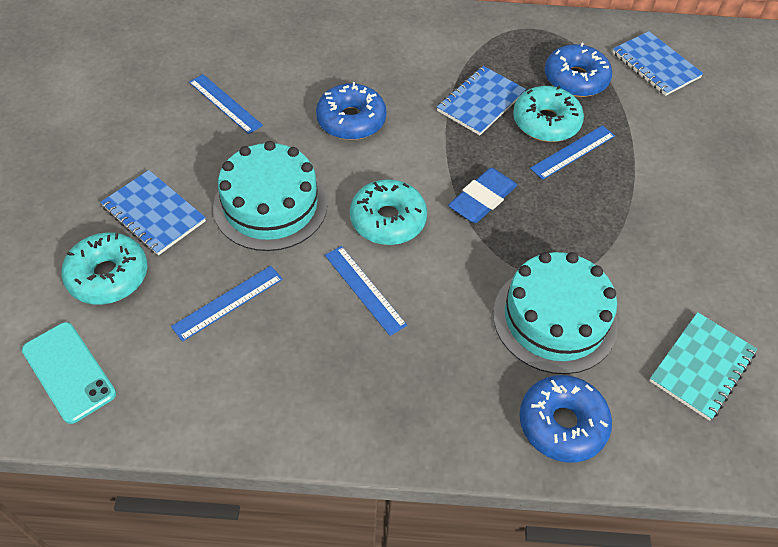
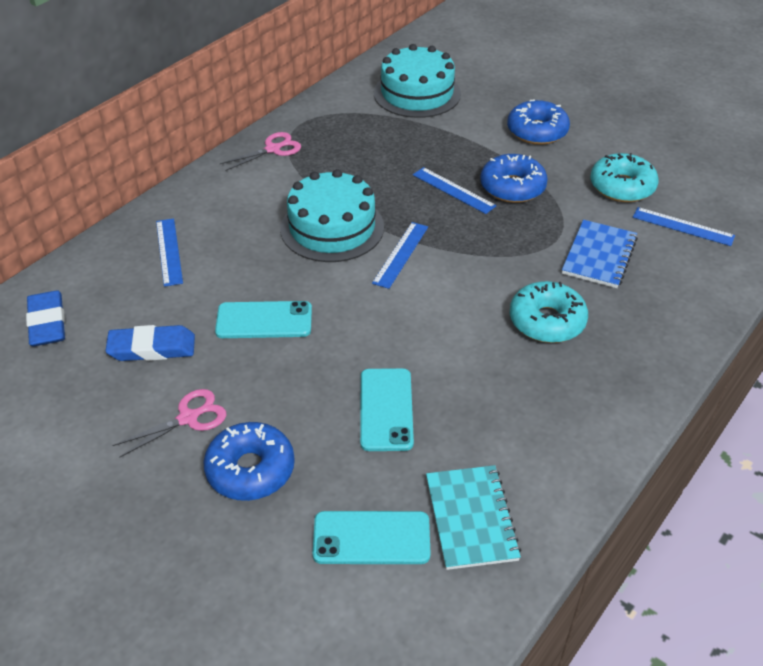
blue eraser: 1 -> 2
blue notebook: 3 -> 1
pink scissors: 0 -> 2
turquoise donut: 3 -> 2
turquoise phone: 1 -> 3

